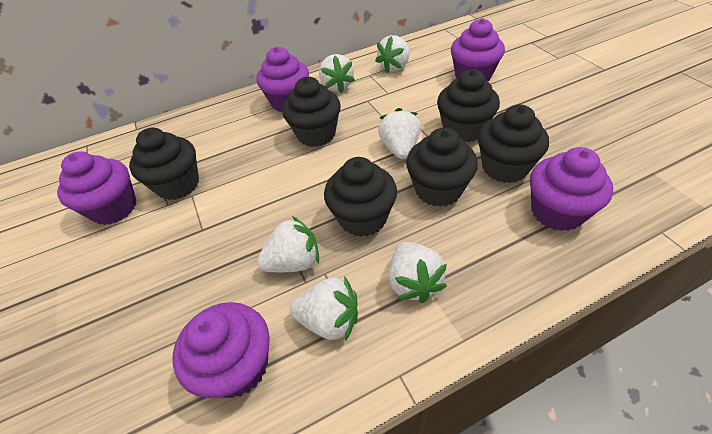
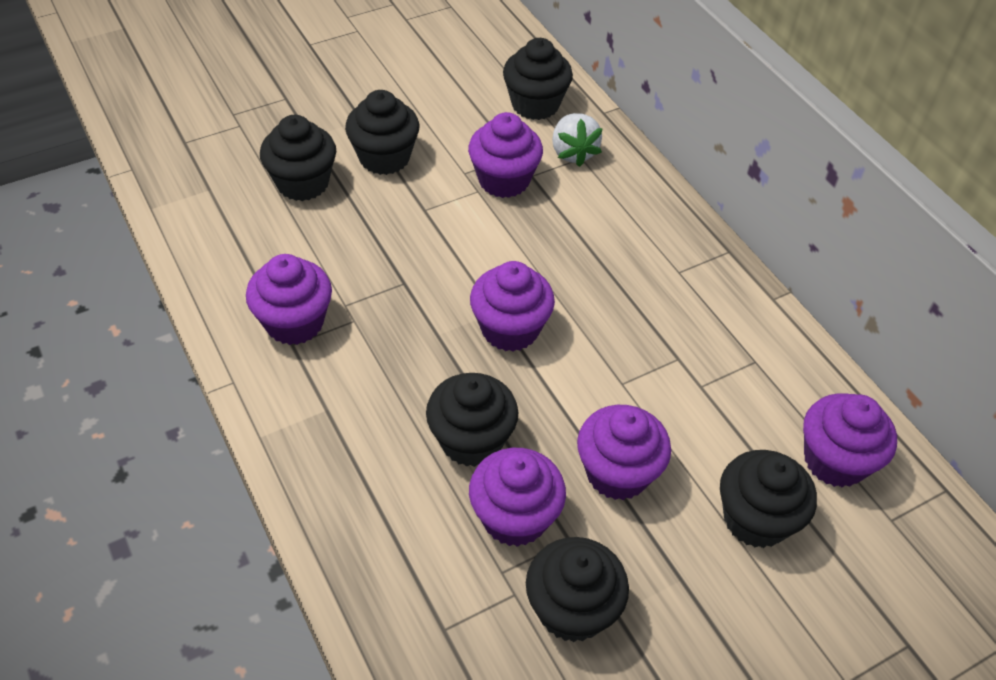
purple cupcake: 5 -> 6
white strawberry: 6 -> 1

